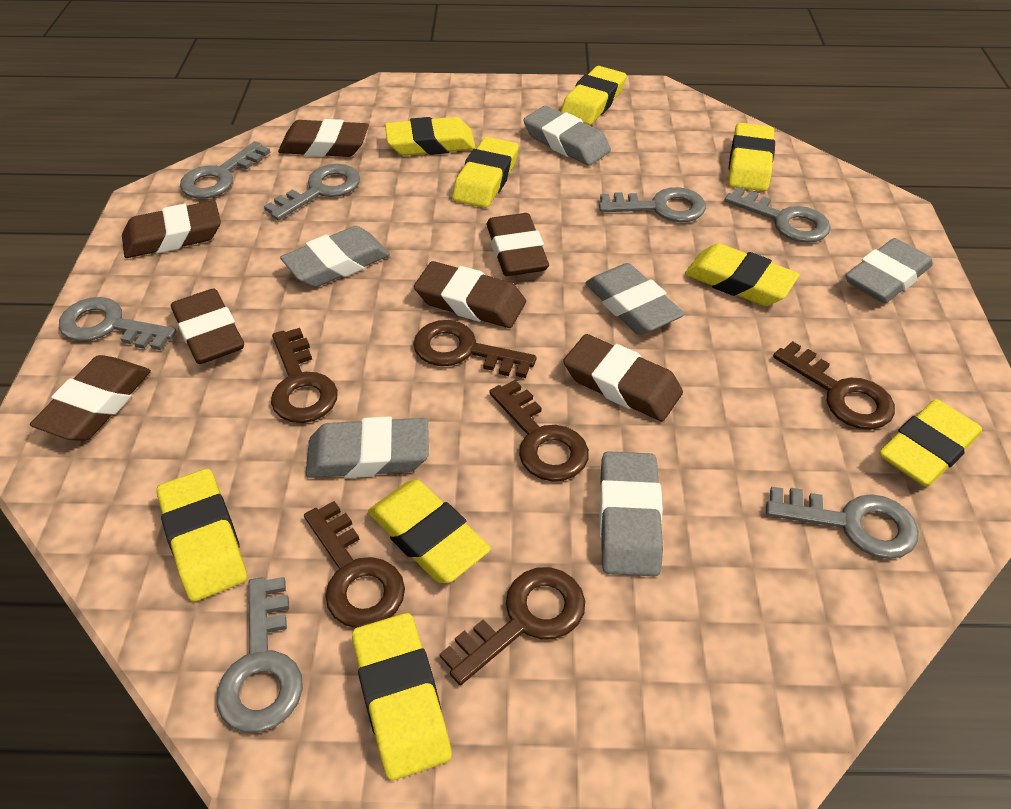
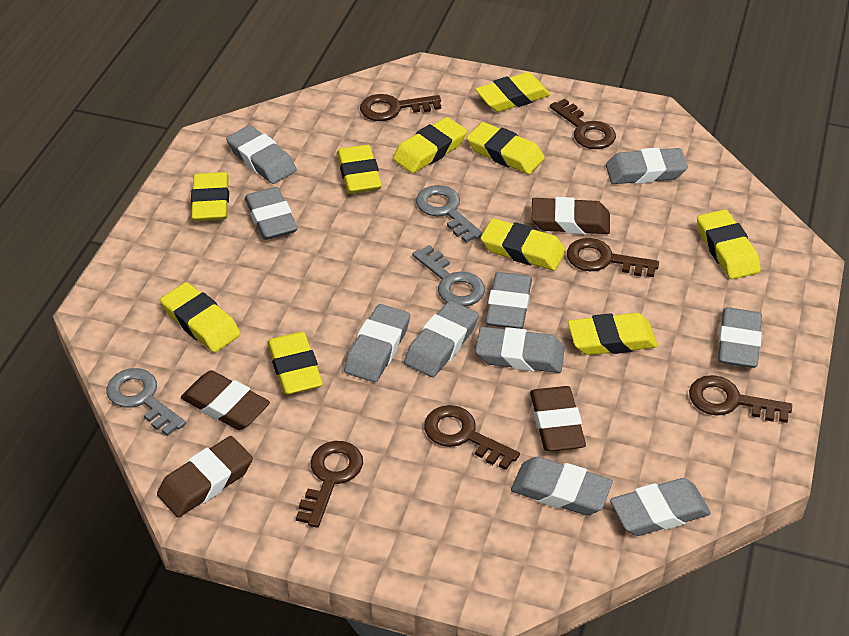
brown eraser: 7 -> 4
grey eraser: 6 -> 10
grey key: 7 -> 3
yellow eraser: 9 -> 10

